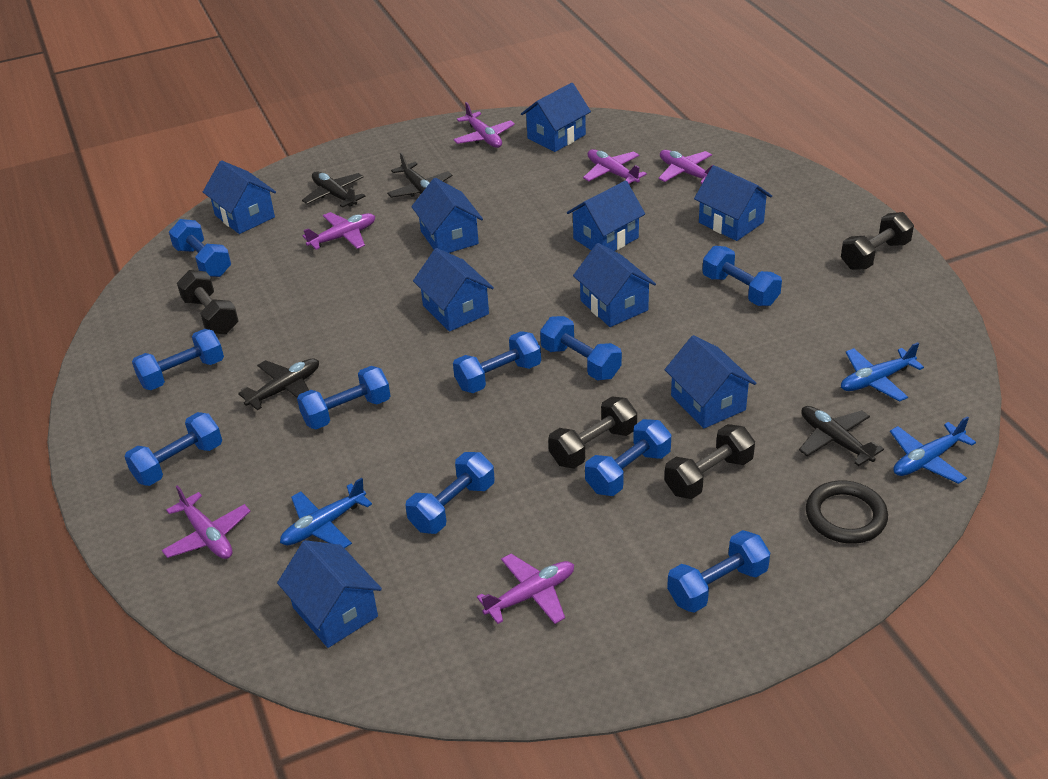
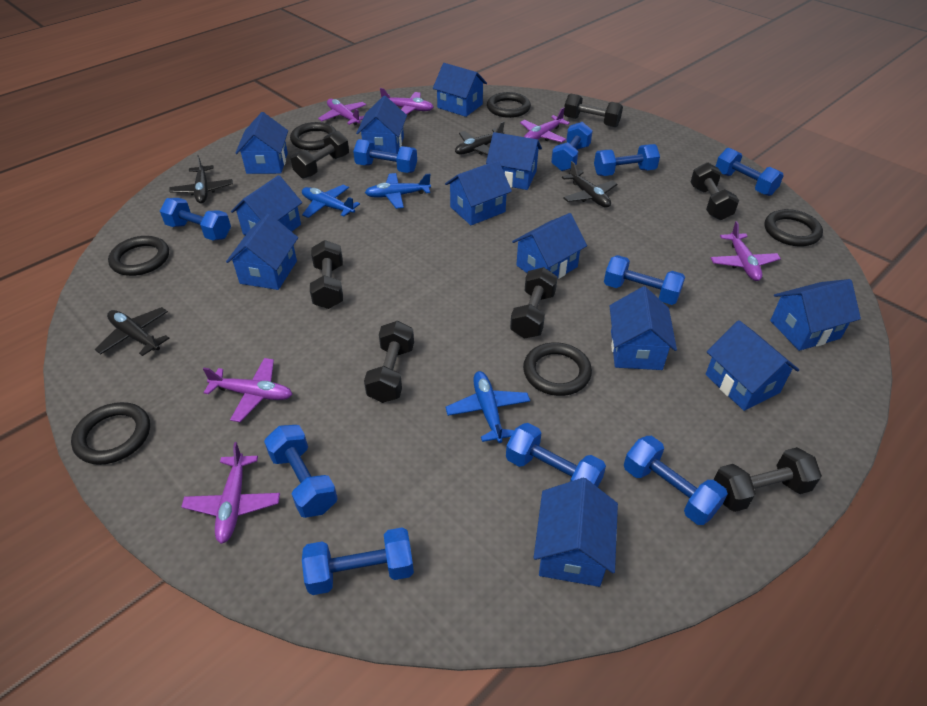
black dumbbell: 4 -> 7
black ring: 1 -> 6
blue house: 9 -> 12

